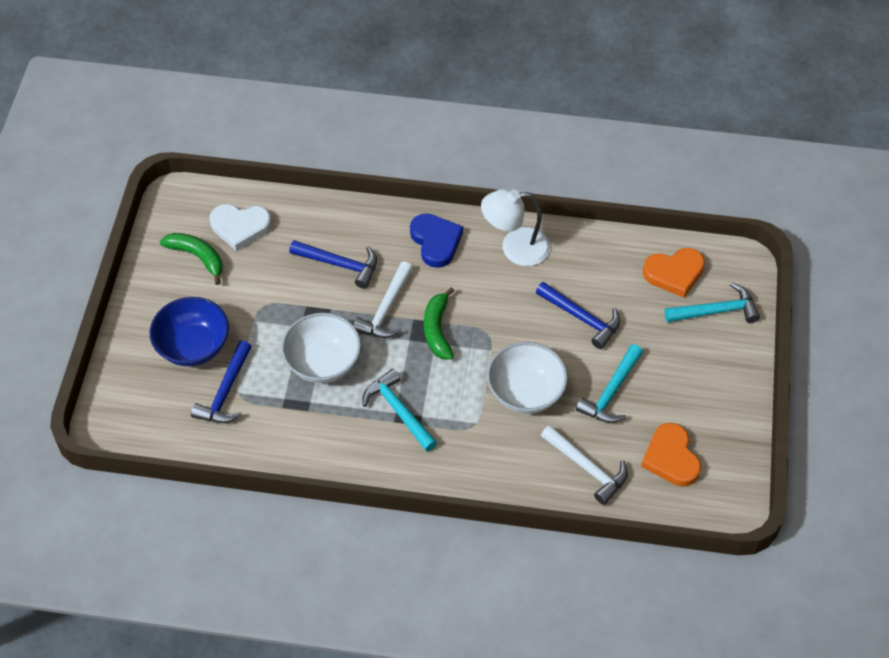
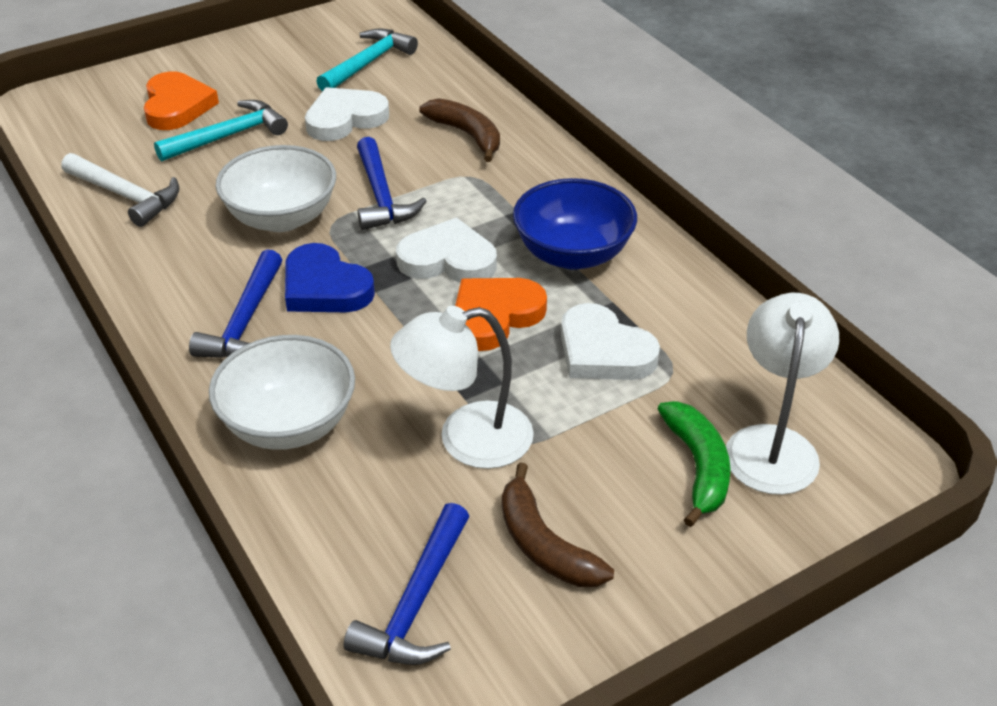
brown banana: 0 -> 2
green banana: 2 -> 1
turquoise hammer: 3 -> 2
white hammer: 2 -> 1
white heart: 1 -> 3
white lamp: 1 -> 2

